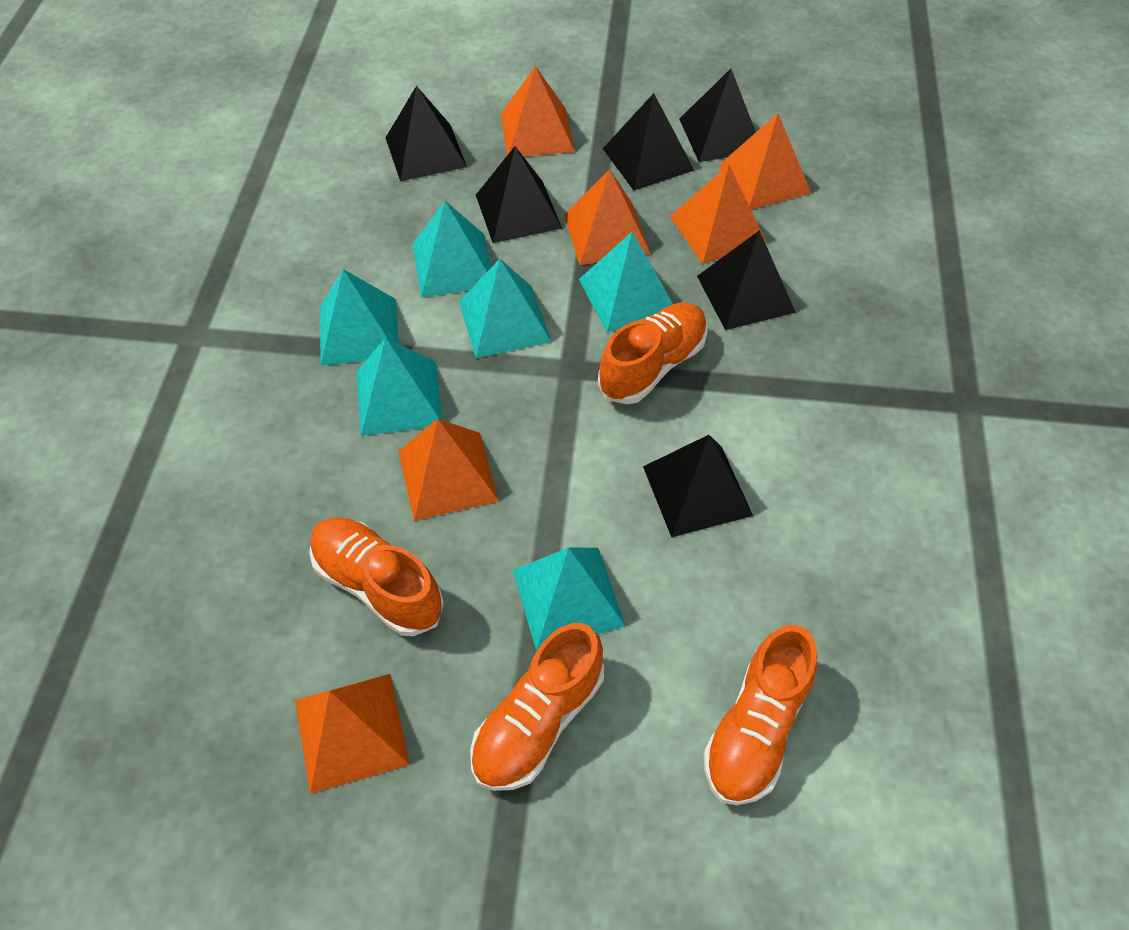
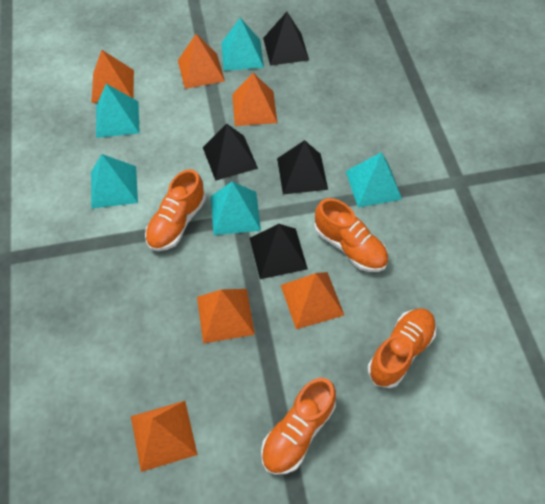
black pyramid: 6 -> 4
turquoise pyramid: 6 -> 5

